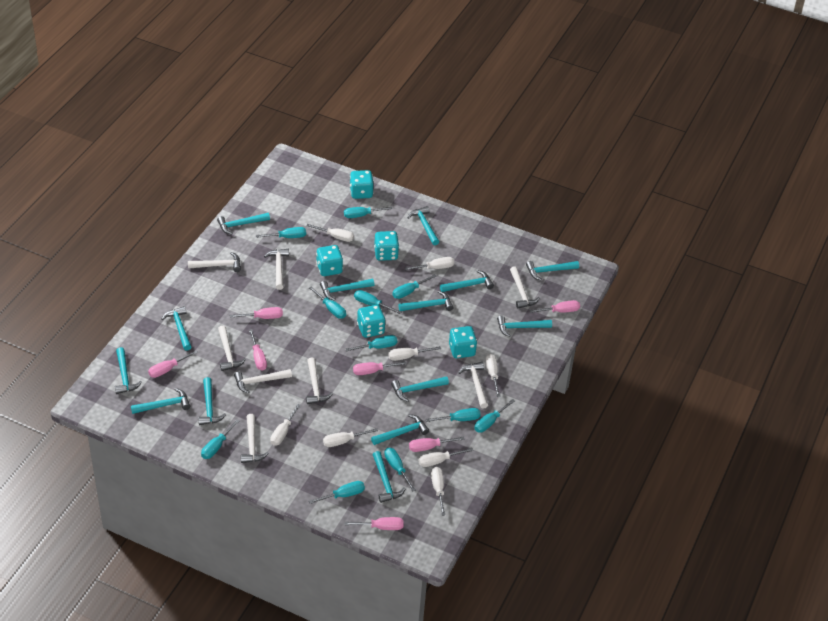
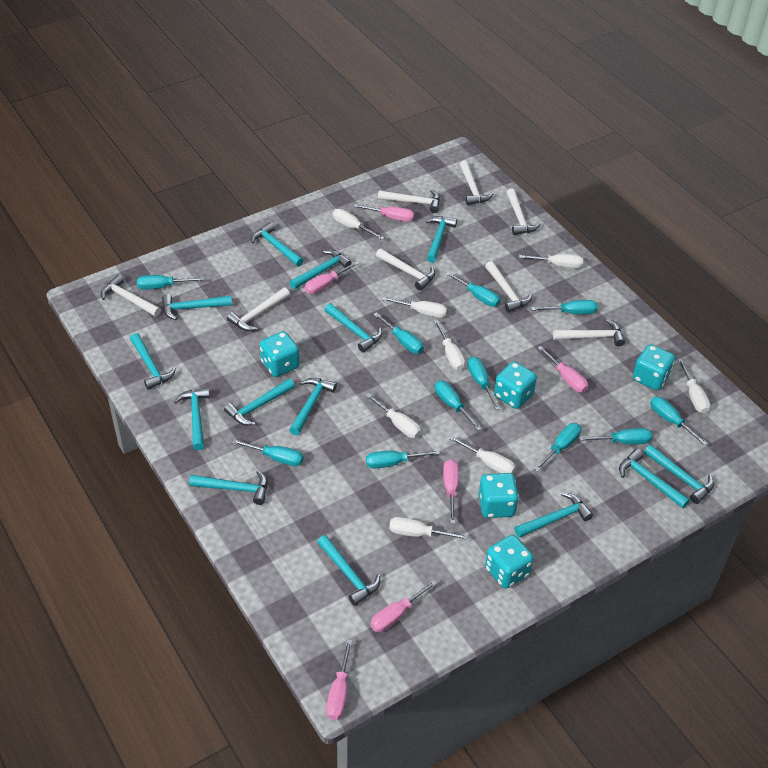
pink screwdriver: 7 -> 6

